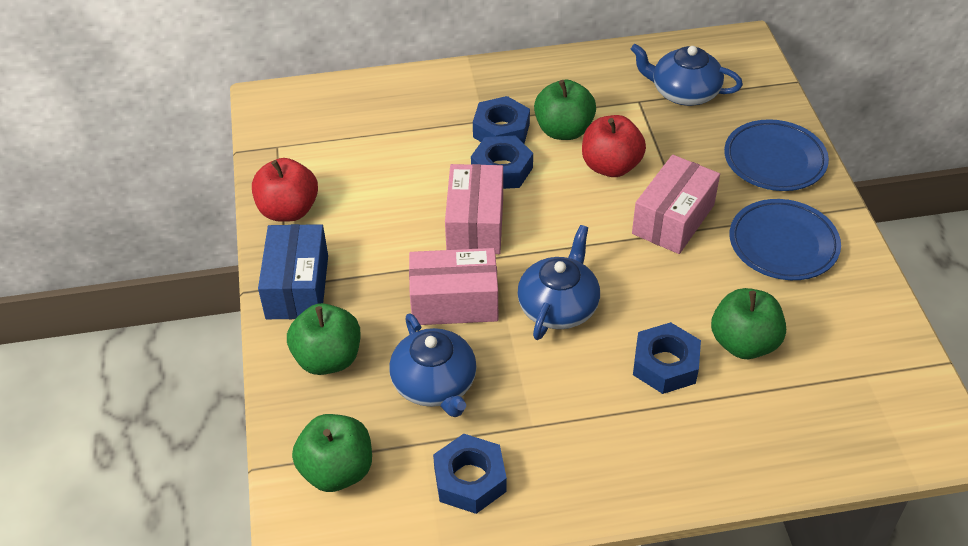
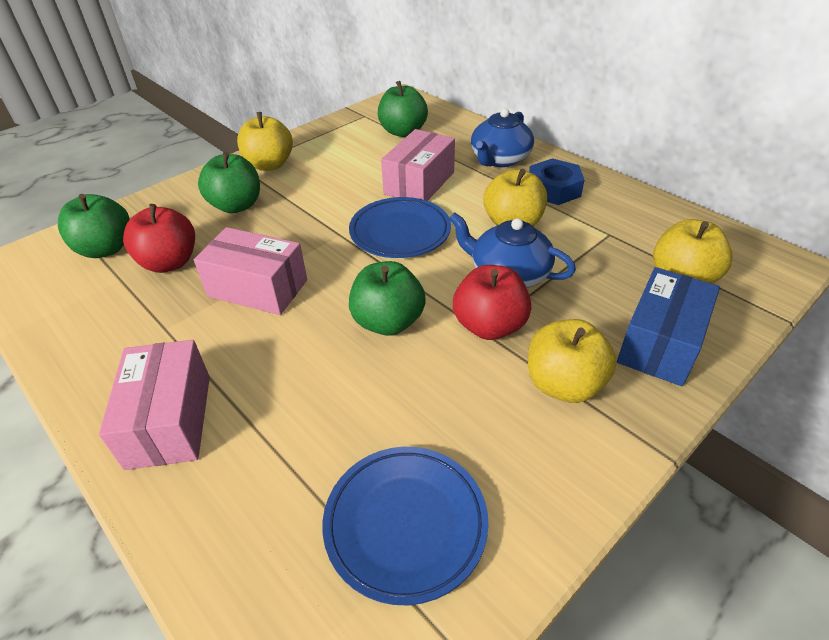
blue nut: 4 -> 1
blue teapot: 3 -> 2
yellow apple: 0 -> 4

